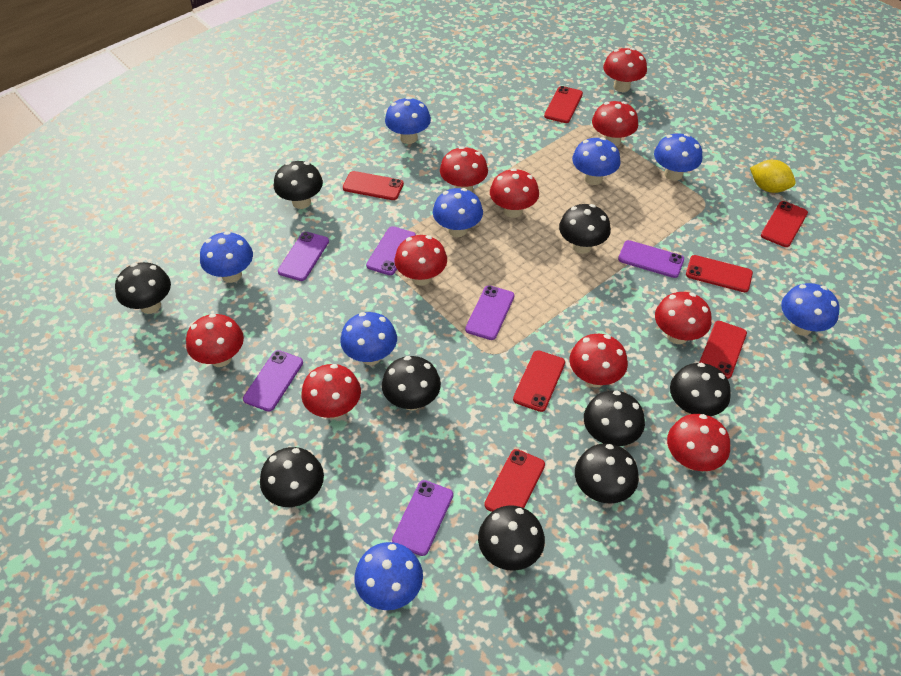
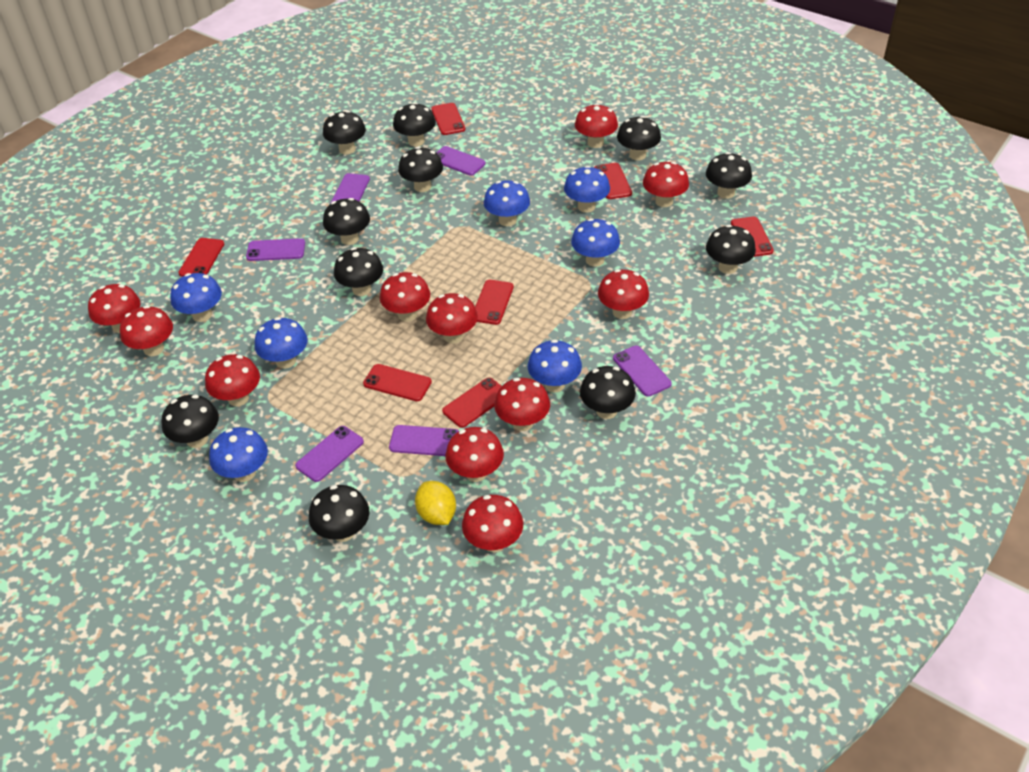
black mushroom: 9 -> 11
blue mushroom: 8 -> 7
red mushroom: 10 -> 11

